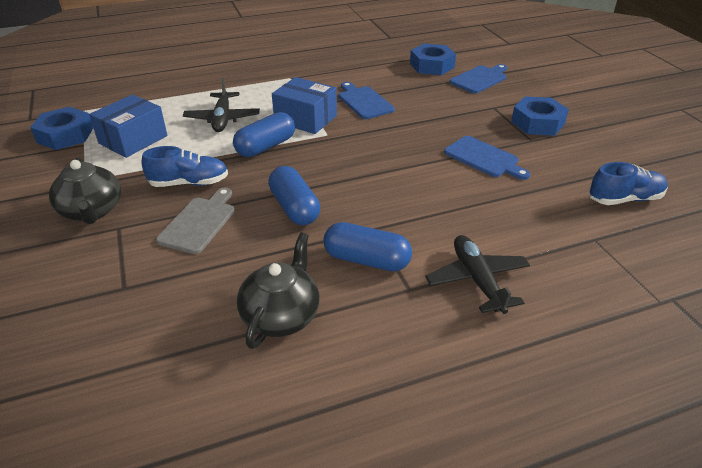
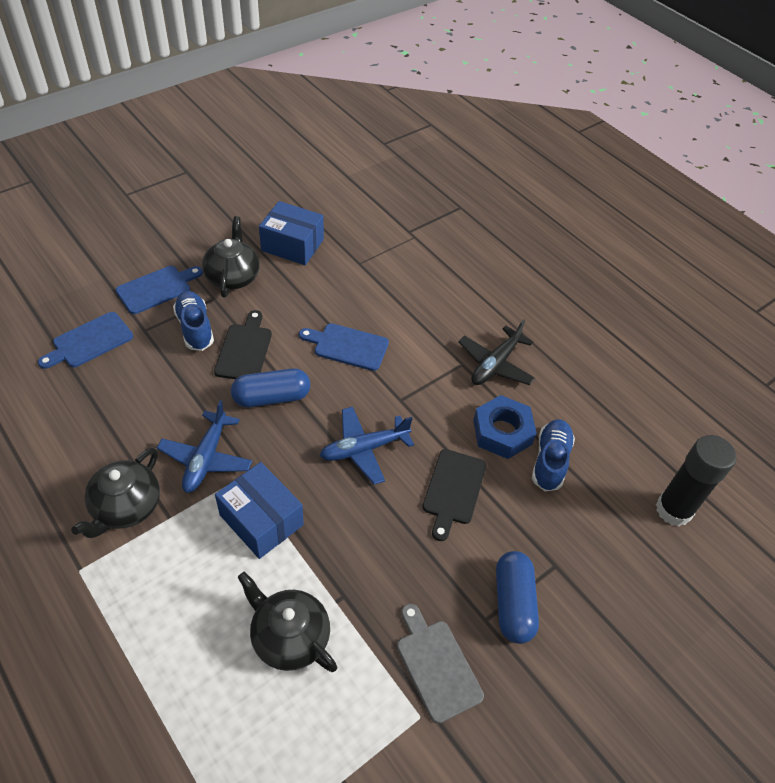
black cutting board: 0 -> 2
black glue stick: 0 -> 1
black plane: 2 -> 1
black teapot: 2 -> 3
blue capsule: 3 -> 2
blue nut: 3 -> 1
blue plane: 0 -> 2

